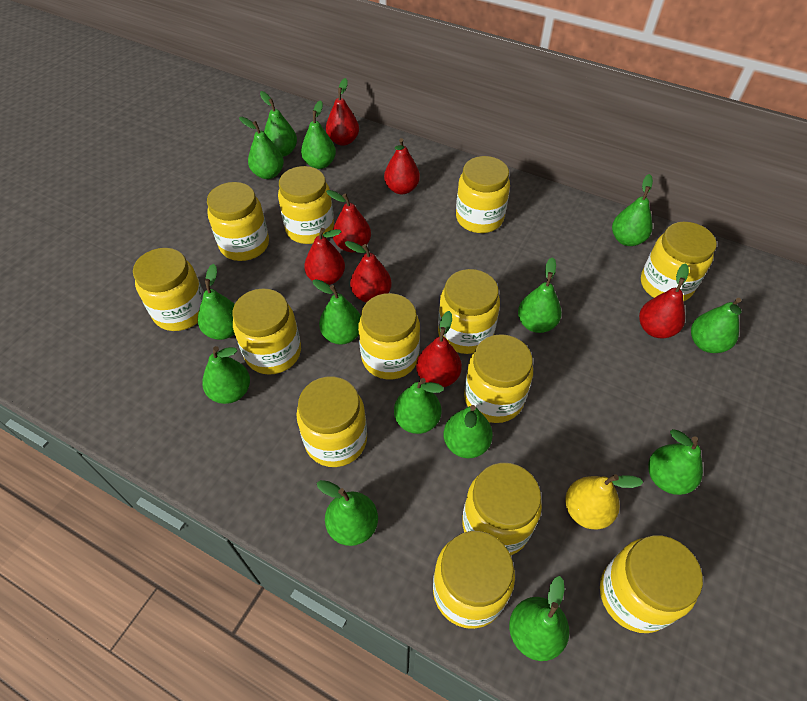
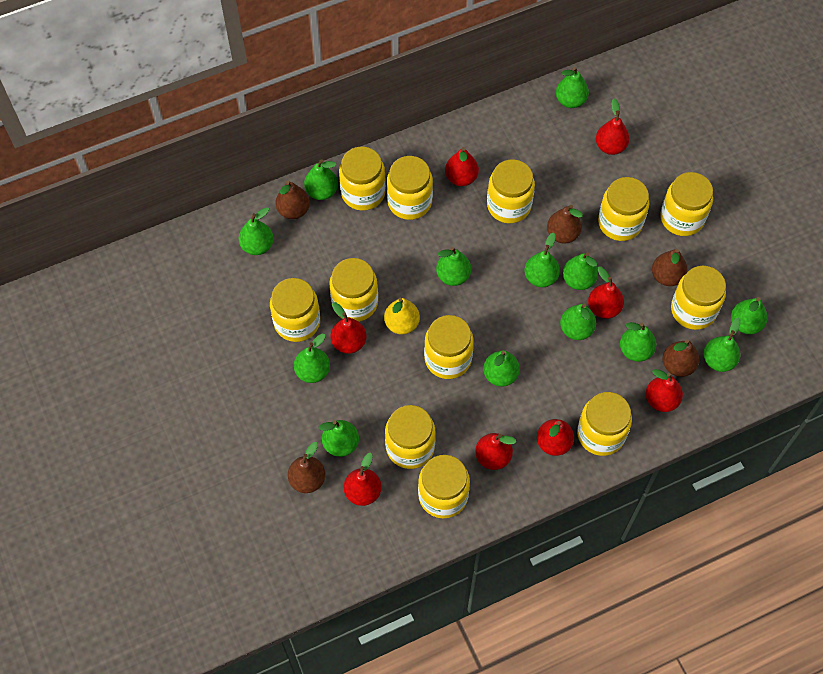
brown pear: 0 -> 5
green pear: 14 -> 13
red pear: 7 -> 8
yellow jar: 13 -> 12

